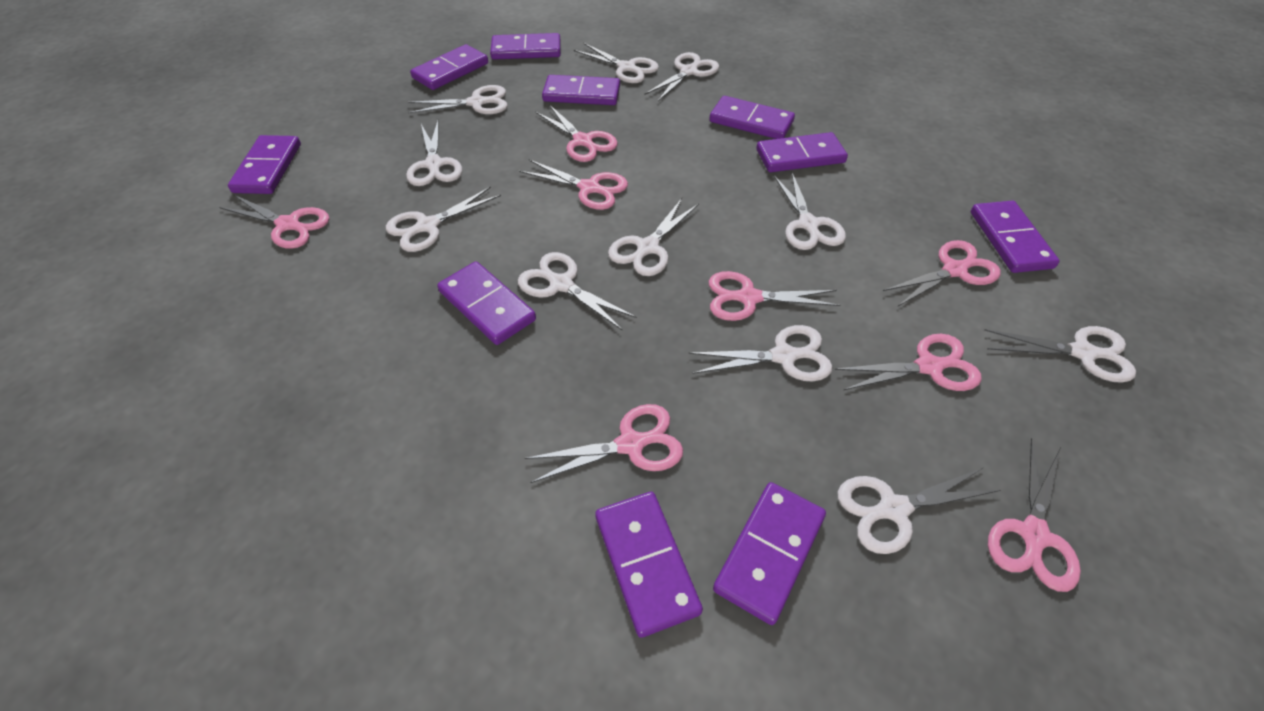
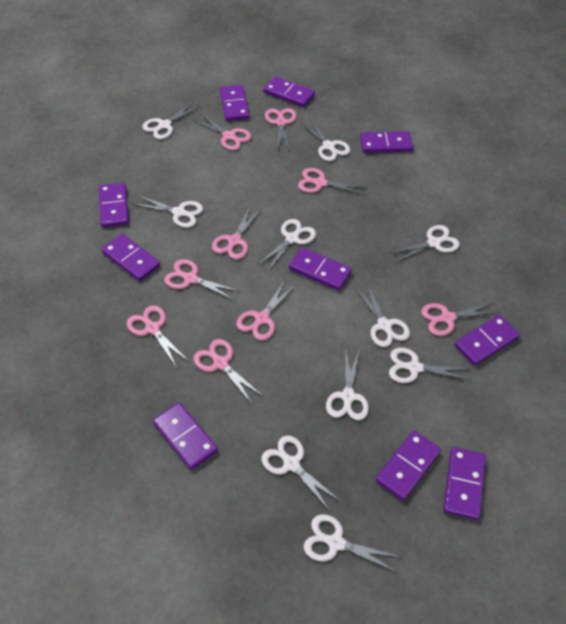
pink scissors: 8 -> 9
white scissors: 11 -> 10

